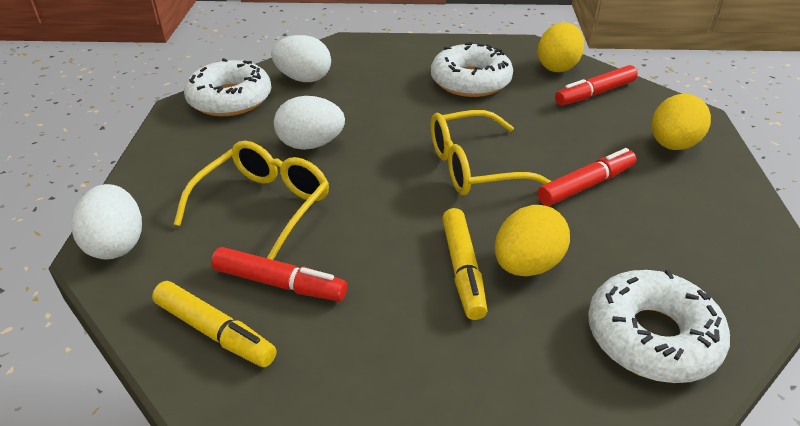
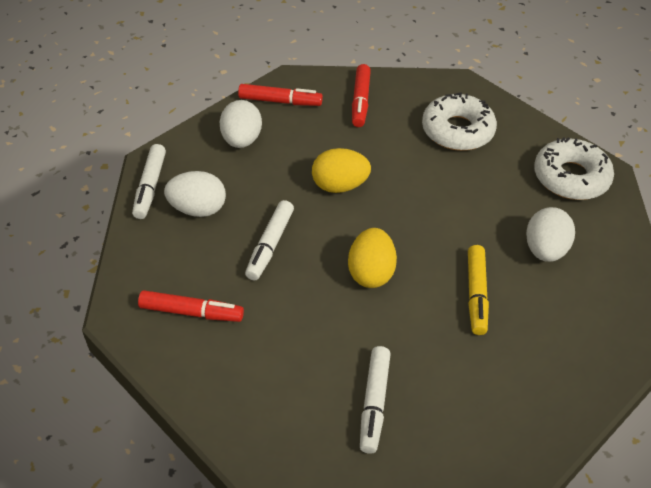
white donut: 3 -> 2
white marker: 0 -> 3
yellow egg: 3 -> 2
yellow glasses: 2 -> 0
yellow marker: 2 -> 1

